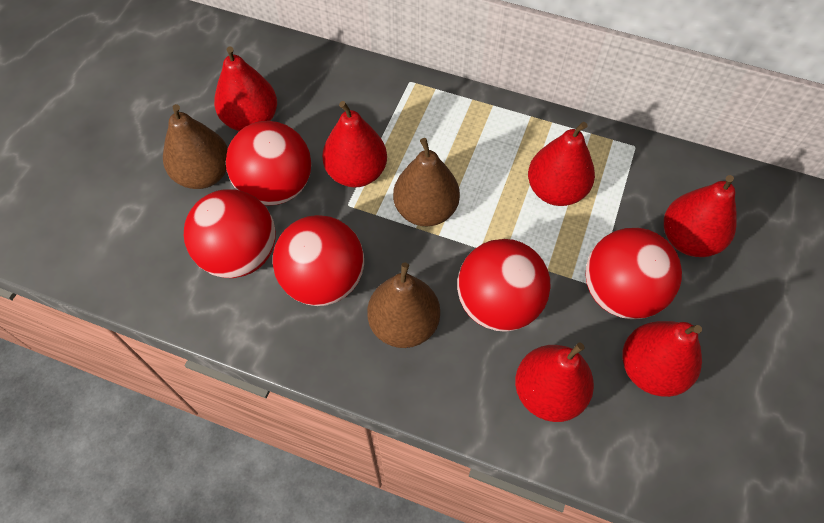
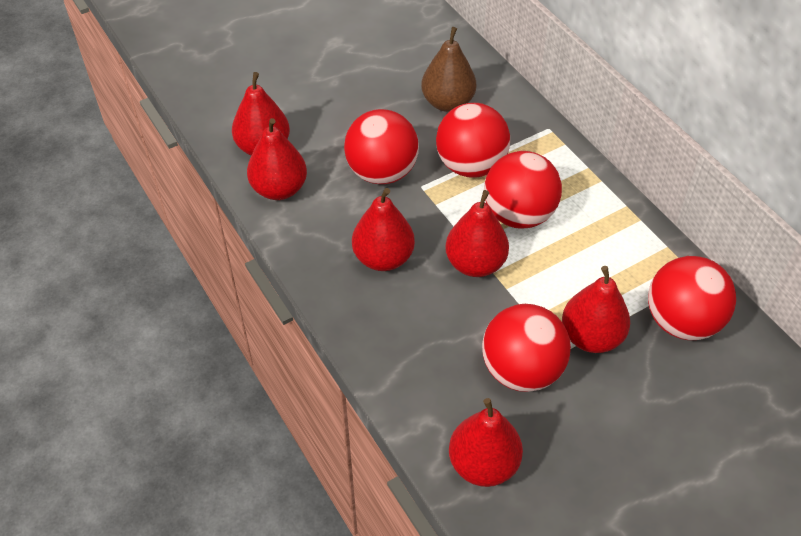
brown pear: 3 -> 1

